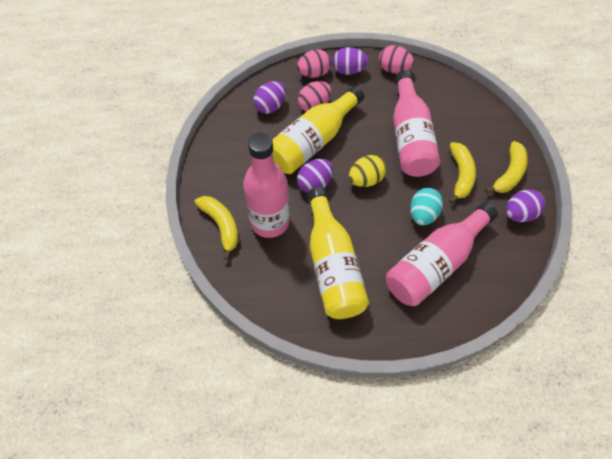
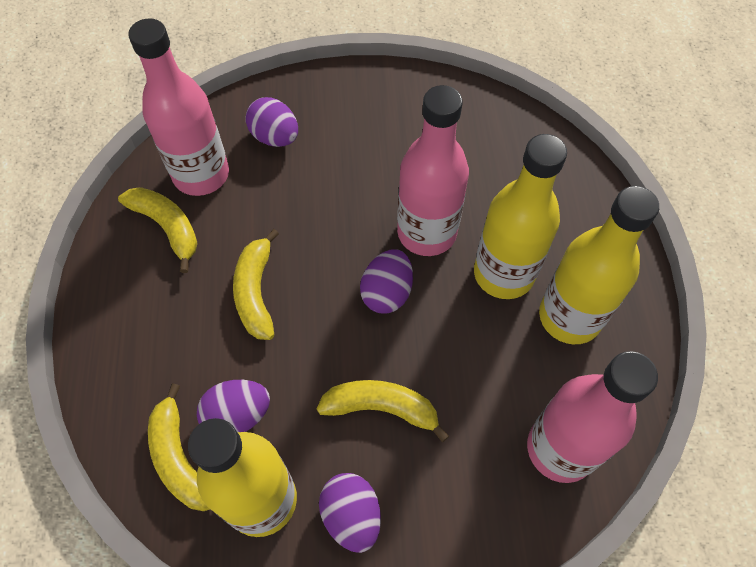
pink egg: 3 -> 0
turquoise egg: 1 -> 0
yellow banana: 3 -> 4
yellow bottle: 2 -> 3
yellow egg: 1 -> 0

